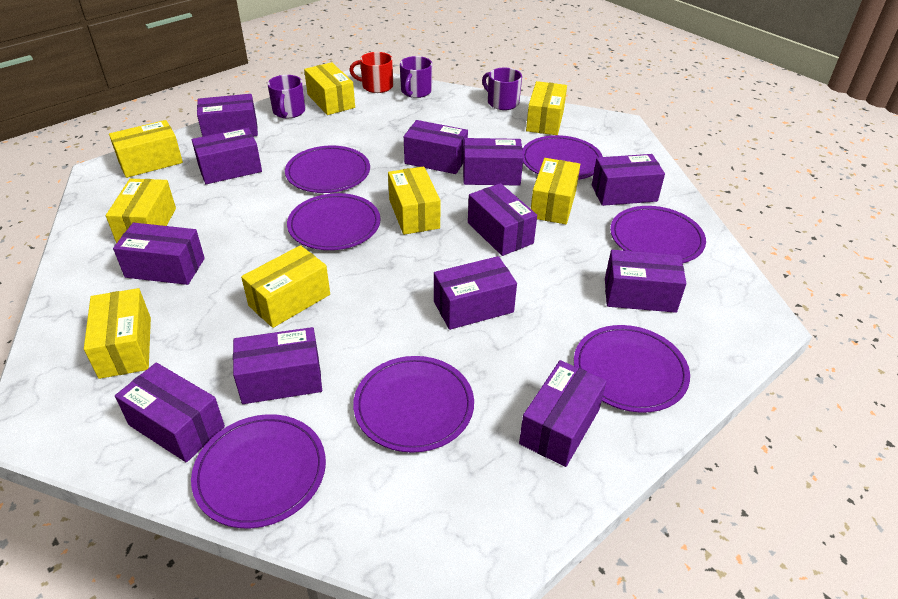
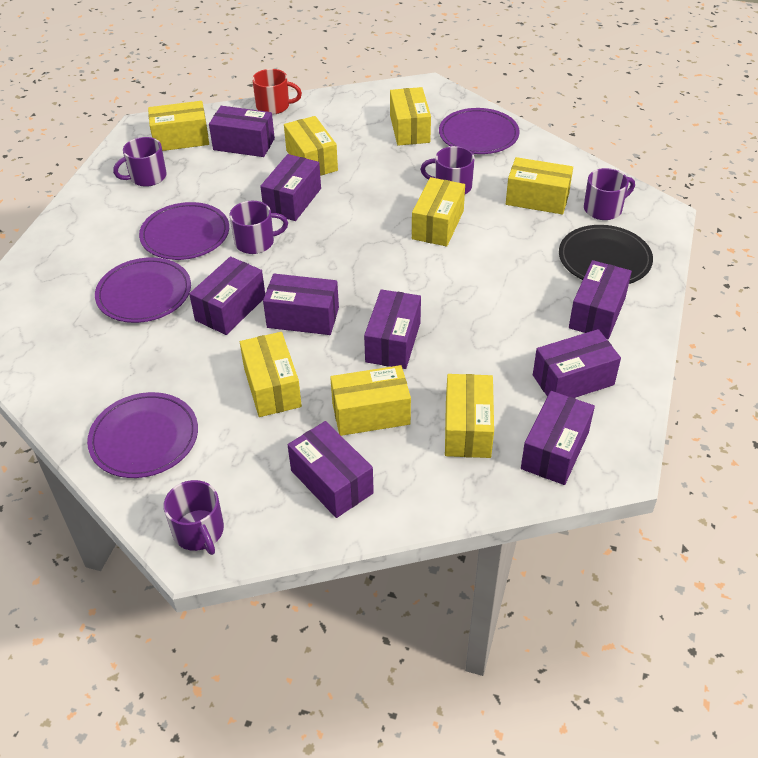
black plate: 0 -> 1
purple box: 12 -> 9
purple mug: 3 -> 5
purple plate: 7 -> 4

